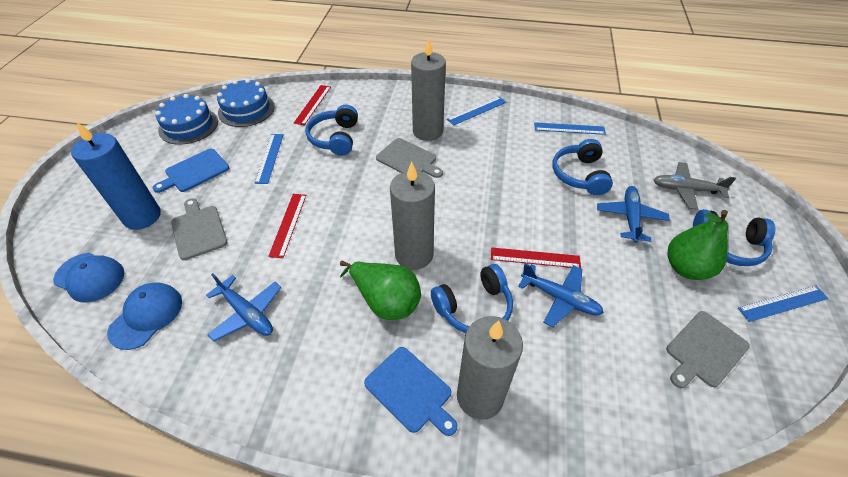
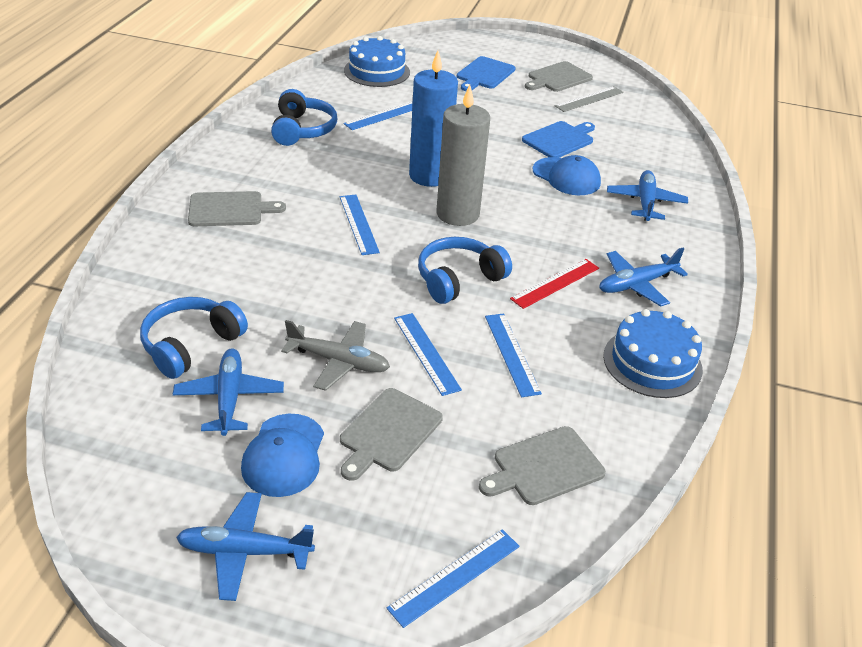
blue headphones: 4 -> 3
blue plane: 3 -> 4
blue ruler: 4 -> 5
green pear: 2 -> 0
grey candle: 3 -> 1
grey cutting board: 3 -> 4
grey ruler: 0 -> 1
red ruler: 3 -> 1

